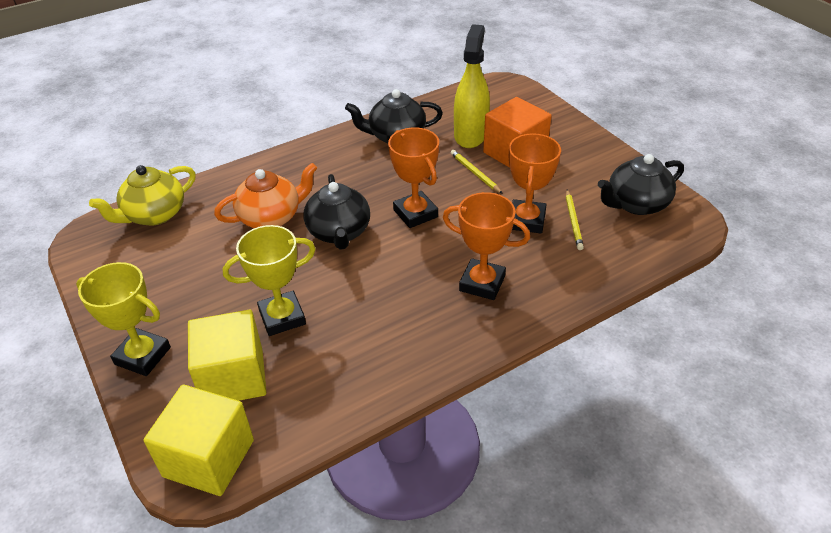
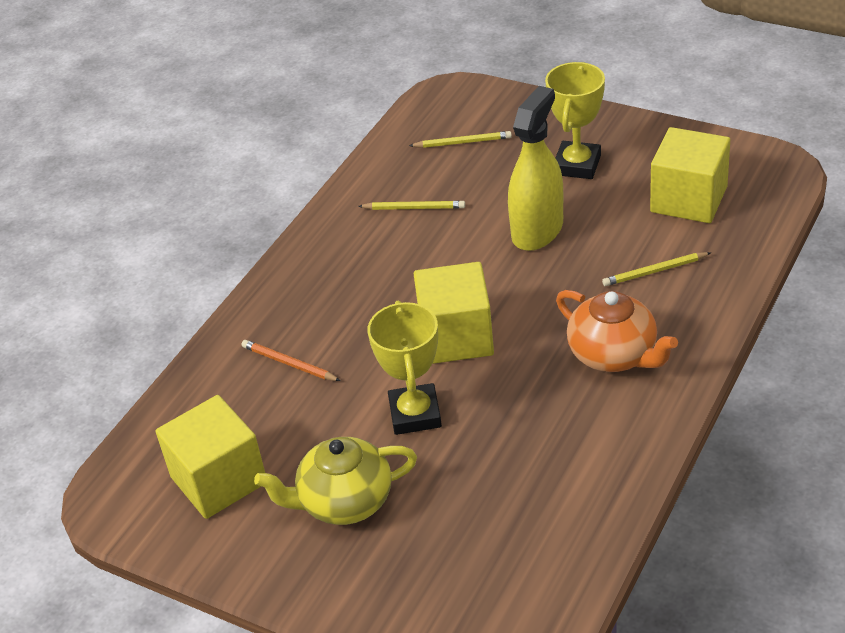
black teapot: 3 -> 0
orange cube: 1 -> 0
orange pencil: 0 -> 1
orange trophy: 3 -> 0
yellow cube: 2 -> 3
yellow pencil: 2 -> 3

